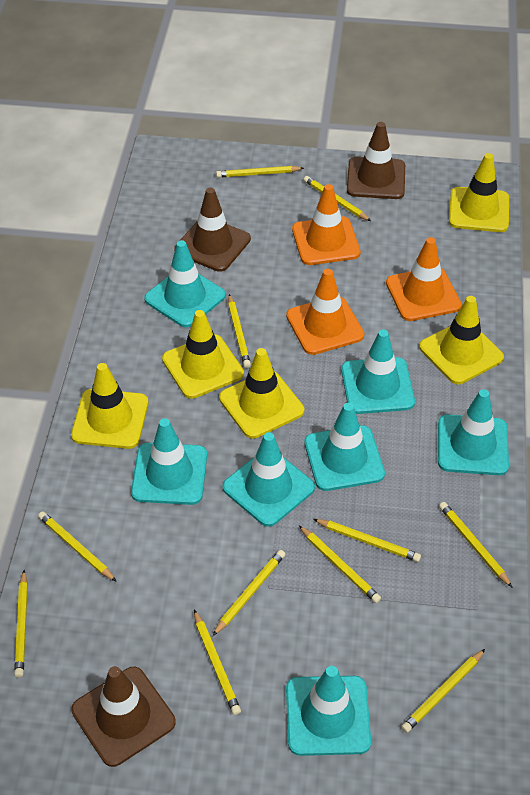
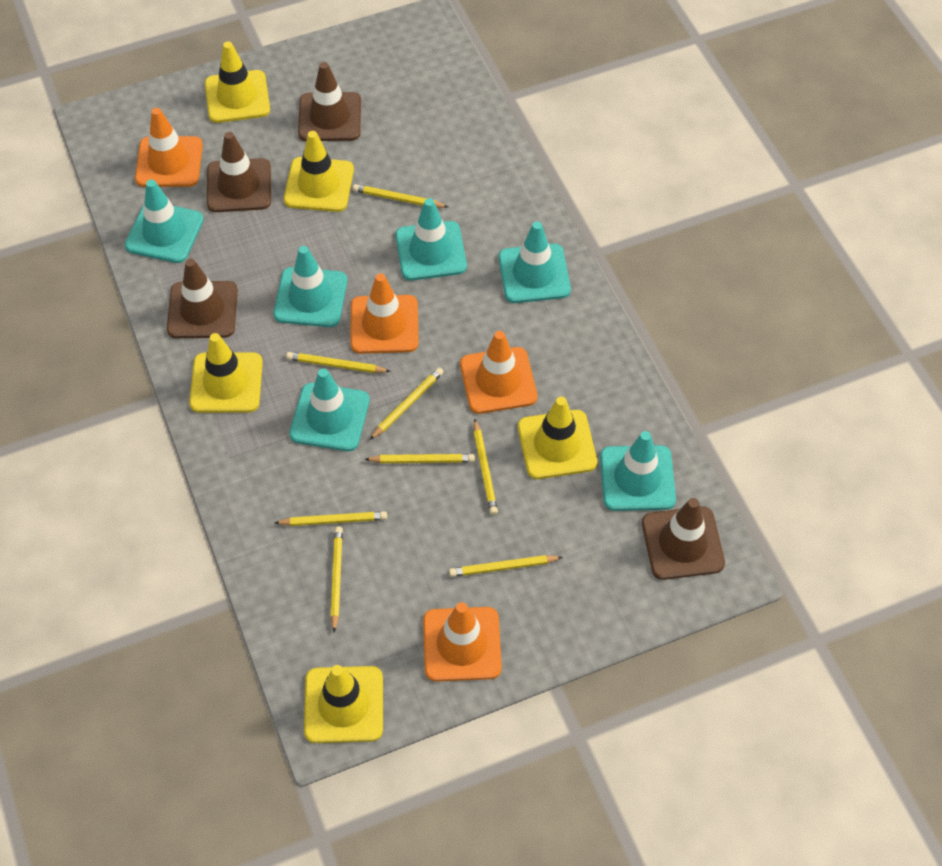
brown traffic cone: 3 -> 4
orange traffic cone: 3 -> 4
turquoise traffic cone: 7 -> 6
yellow pencil: 11 -> 8

